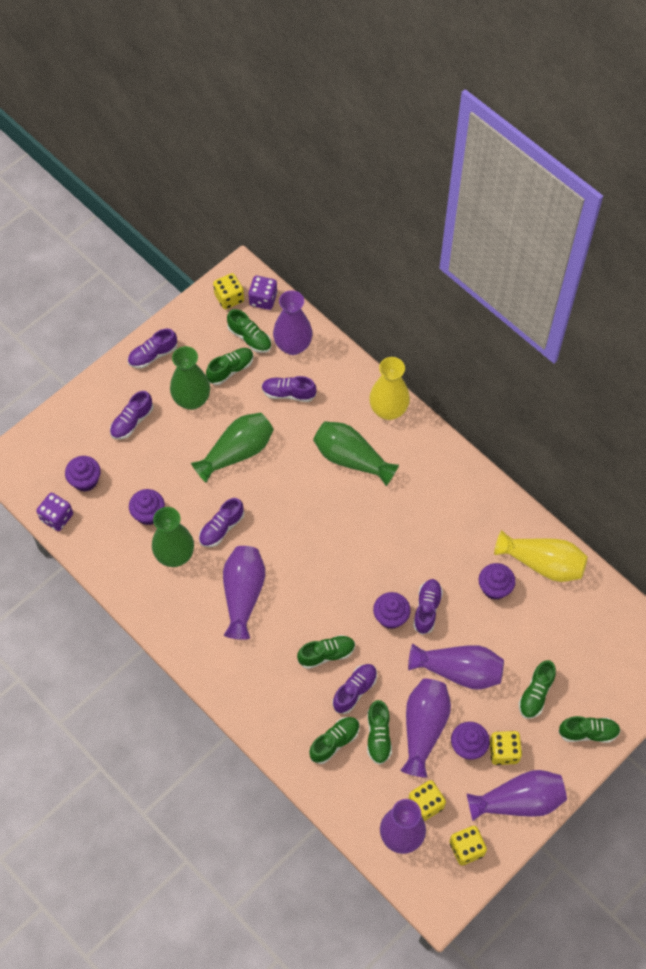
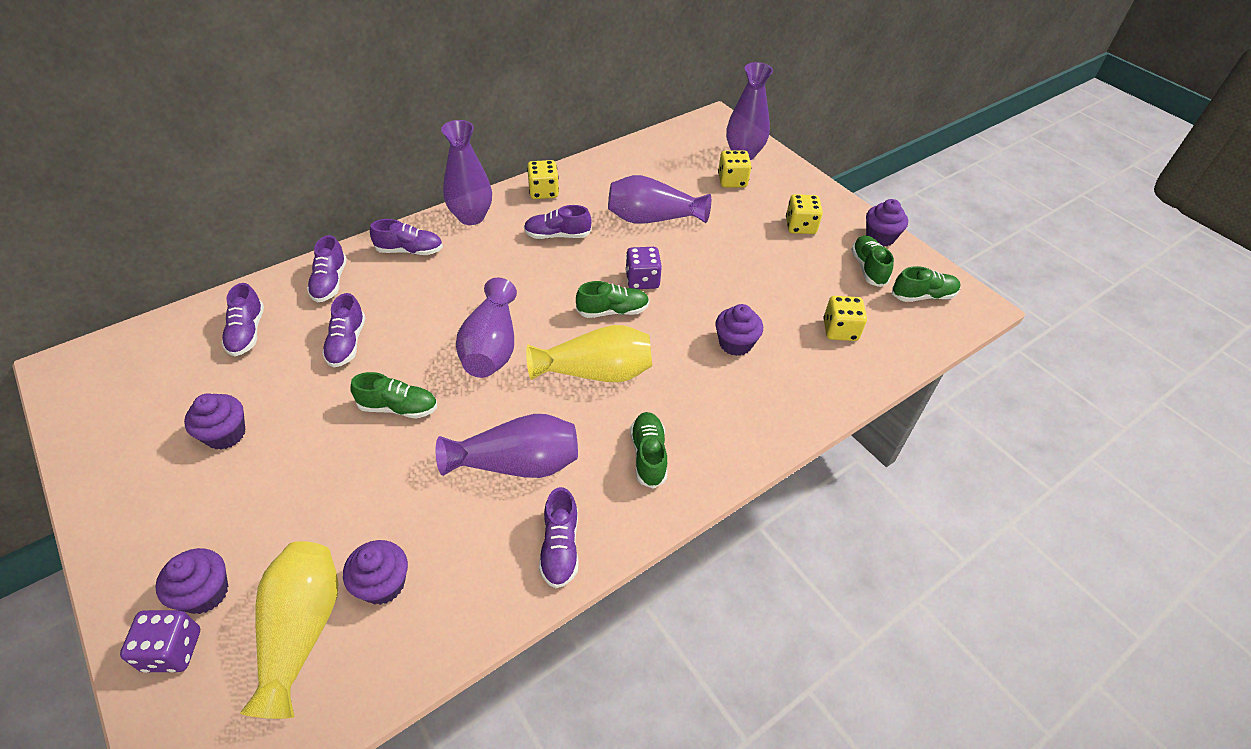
green shoe: 7 -> 5
green vase: 4 -> 0
purple vase: 6 -> 5

